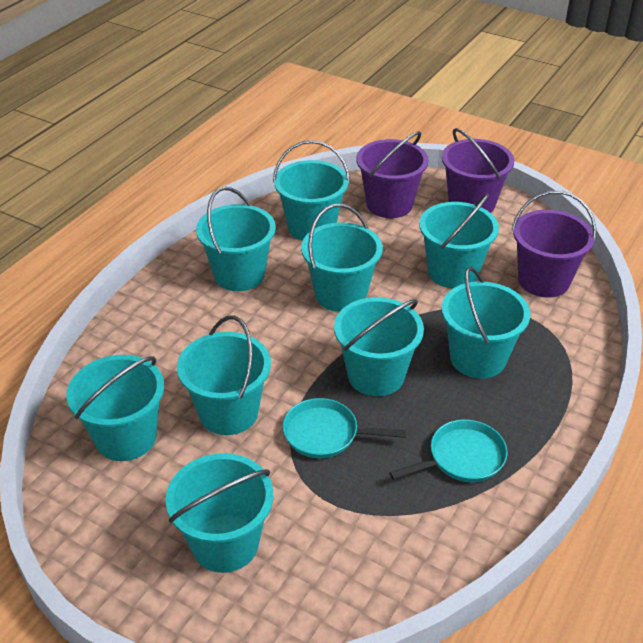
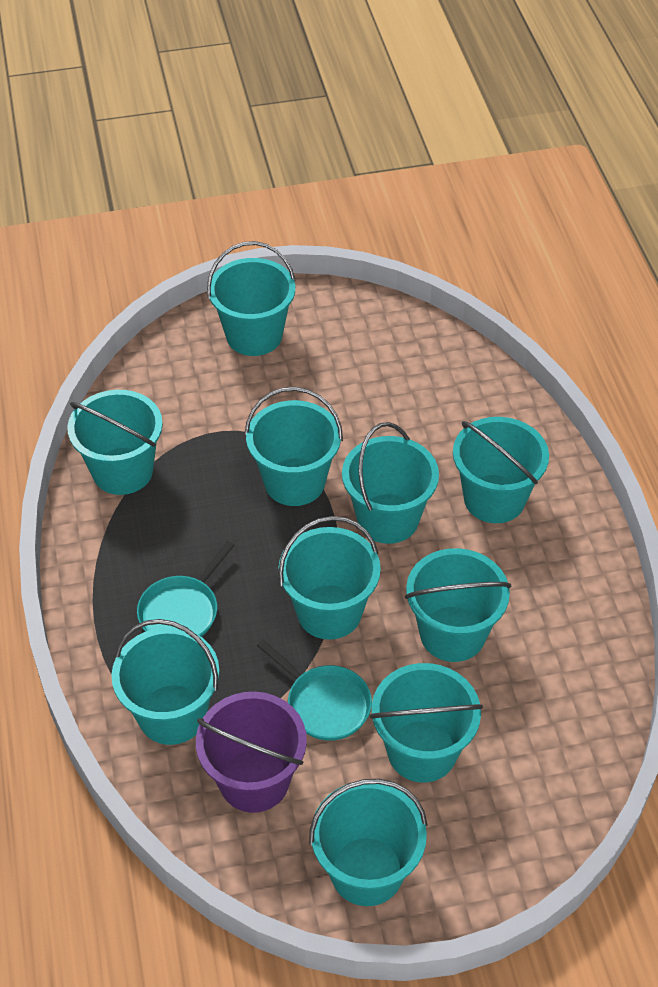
purple bucket: 3 -> 1
turquoise bucket: 9 -> 10

